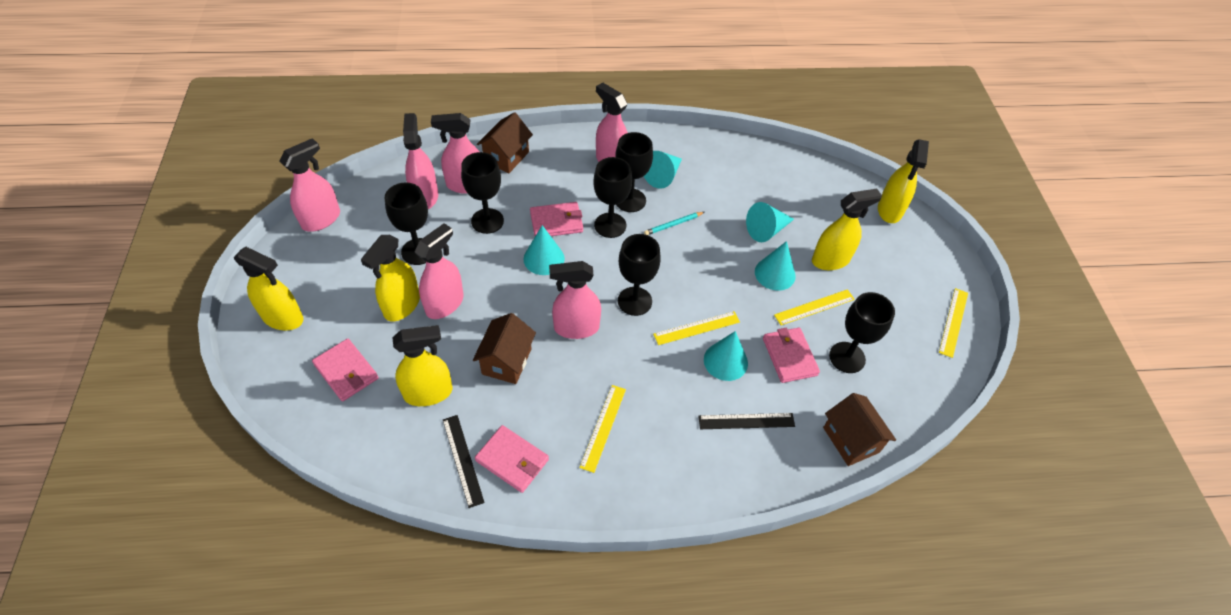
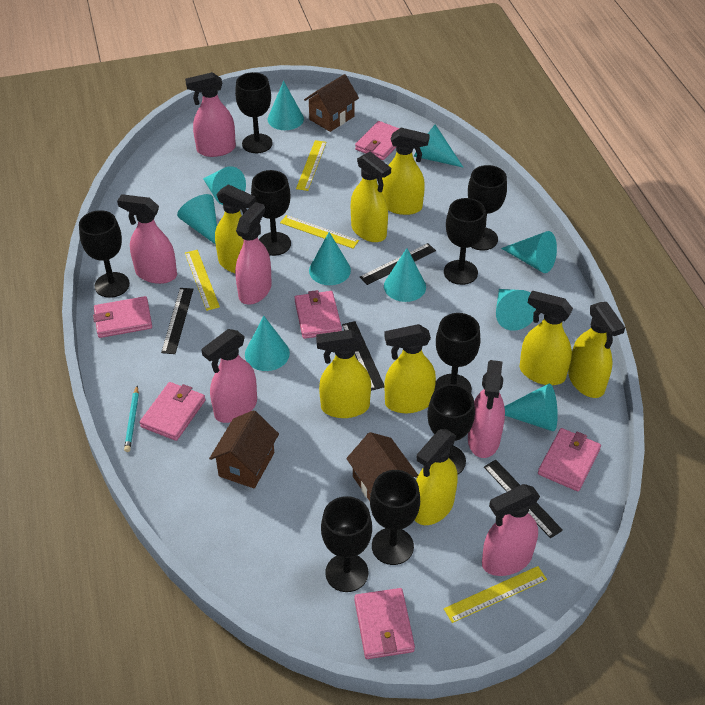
black goblet: 6 -> 9
black ruler: 2 -> 4
pink wallet: 4 -> 6
turquoise cone: 5 -> 10
yellow spray bottle: 5 -> 8

